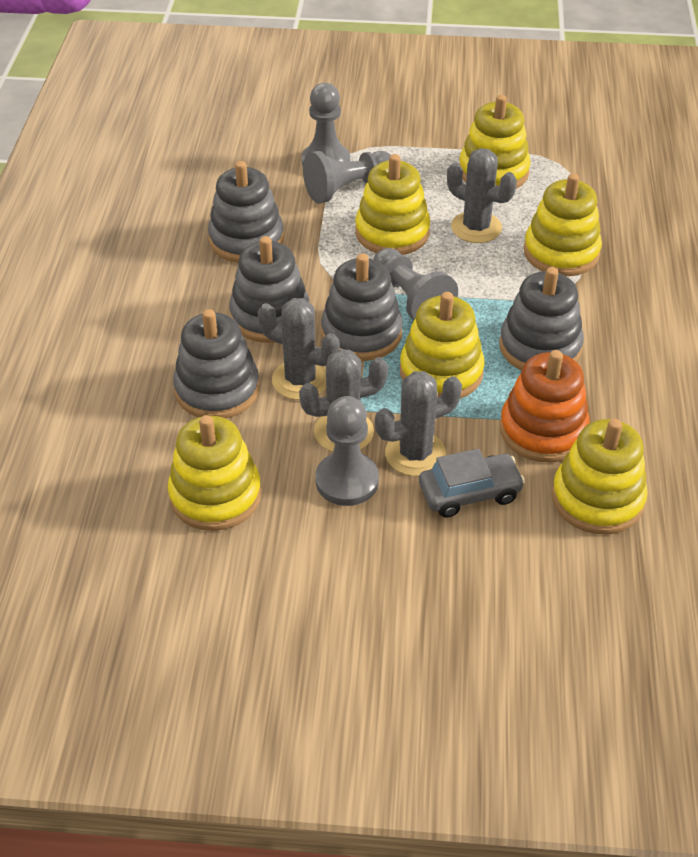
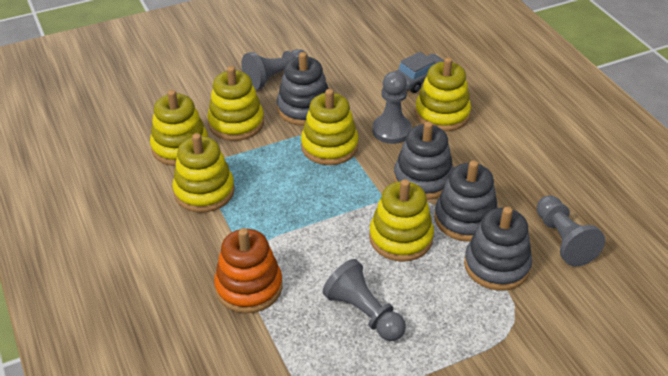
grey cactus: 4 -> 0
grey stacking toy: 5 -> 4

